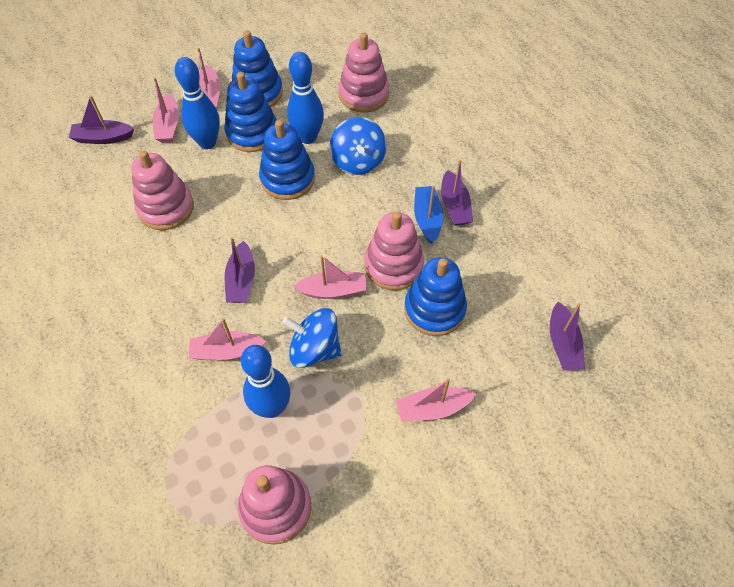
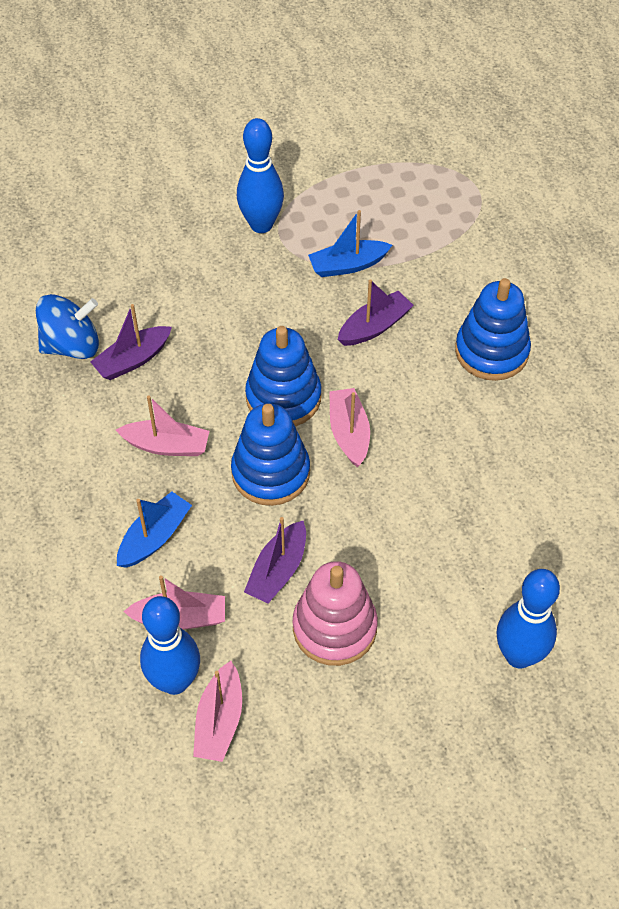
blue boat: 1 -> 2
blue spinning top: 2 -> 1
blue stacking toy: 4 -> 3
pink boat: 5 -> 4
pink stacking toy: 4 -> 1
purple boat: 4 -> 3

